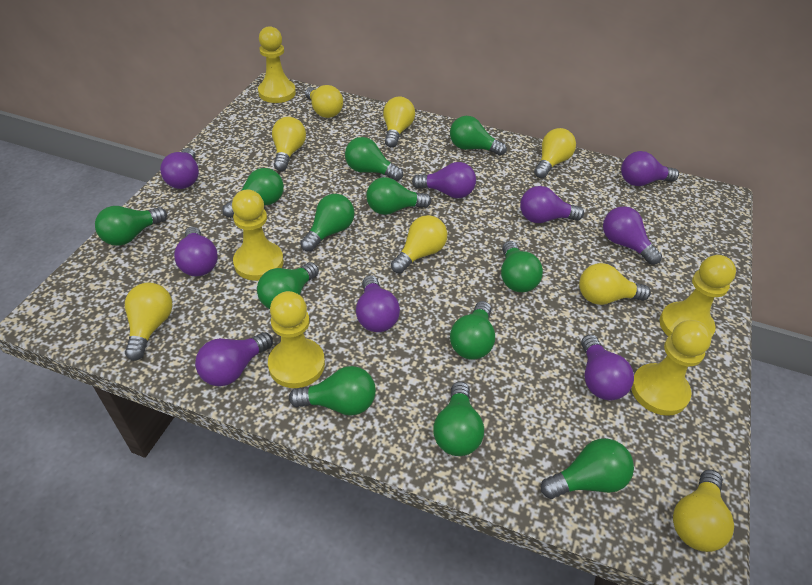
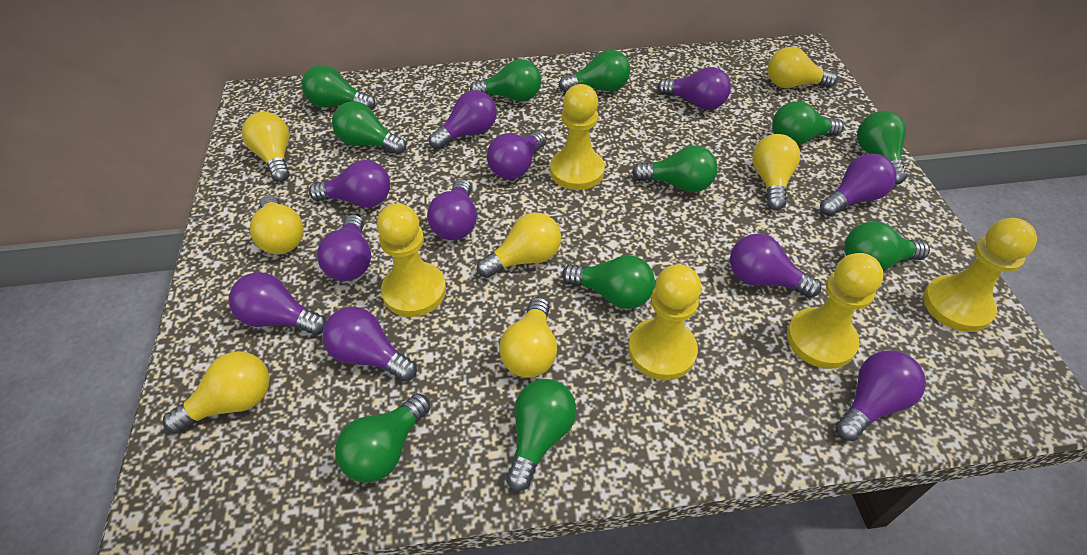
green light bulb: 12 -> 11
purple light bulb: 9 -> 11
yellow light bulb: 8 -> 7

